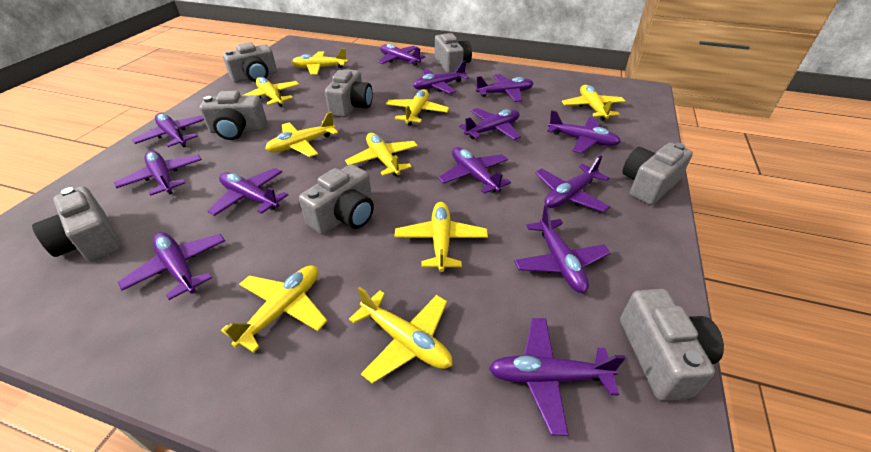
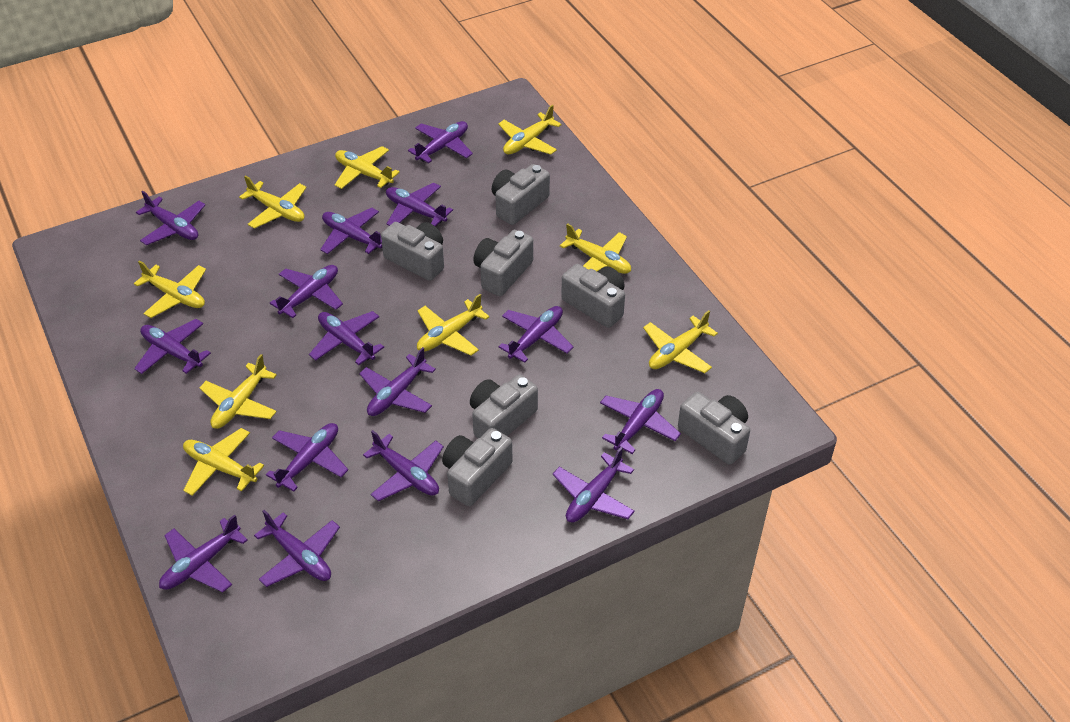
grey camera: 8 -> 7
purple plane: 13 -> 15

